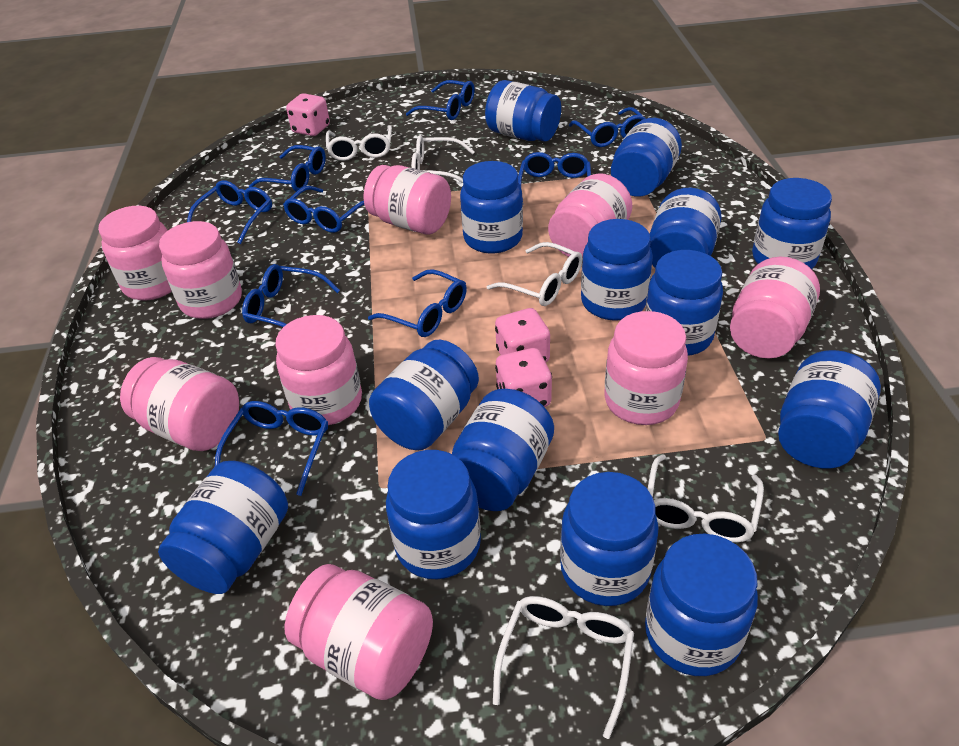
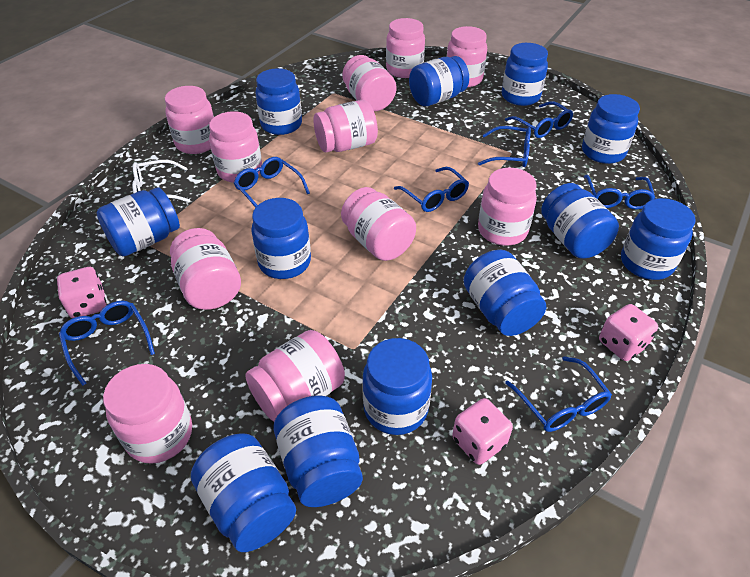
blue glasses: 9 -> 7
blue jar: 14 -> 12
pink jar: 9 -> 11
white glasses: 5 -> 1

